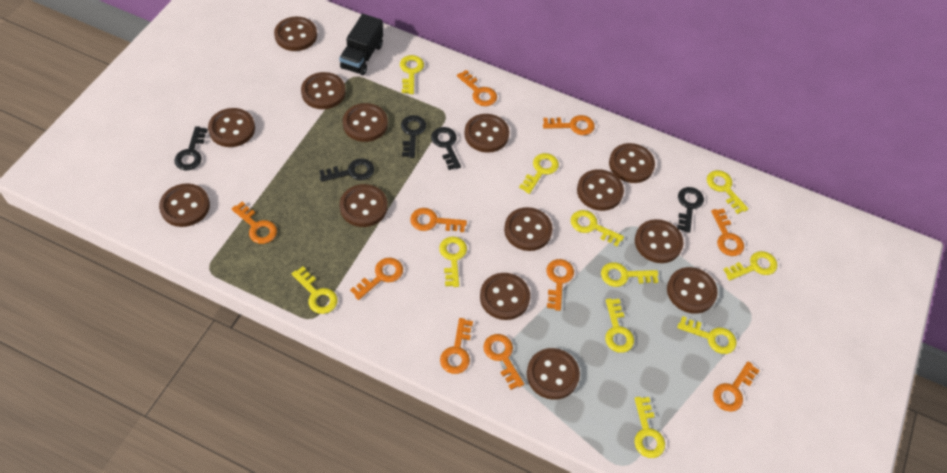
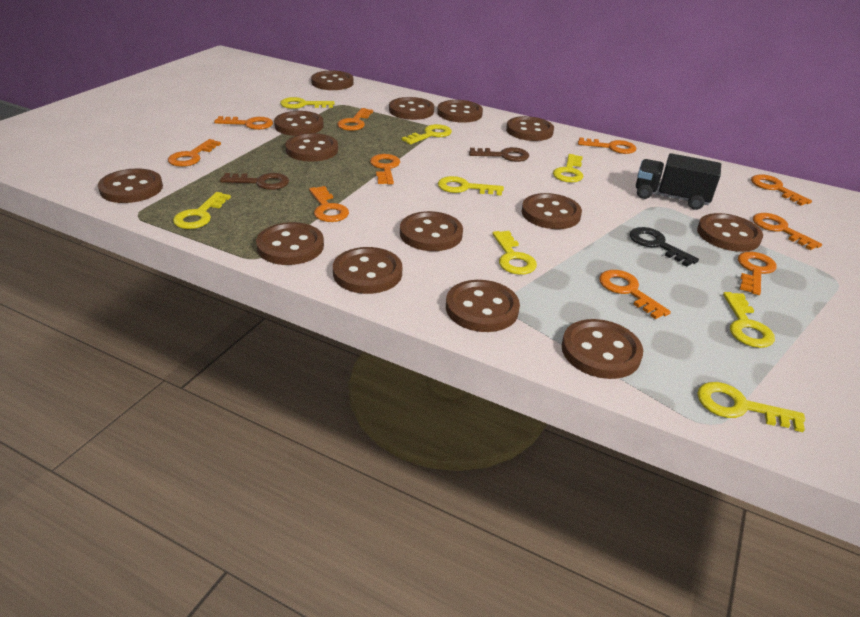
black key: 5 -> 1
brown key: 0 -> 2
yellow key: 11 -> 8

